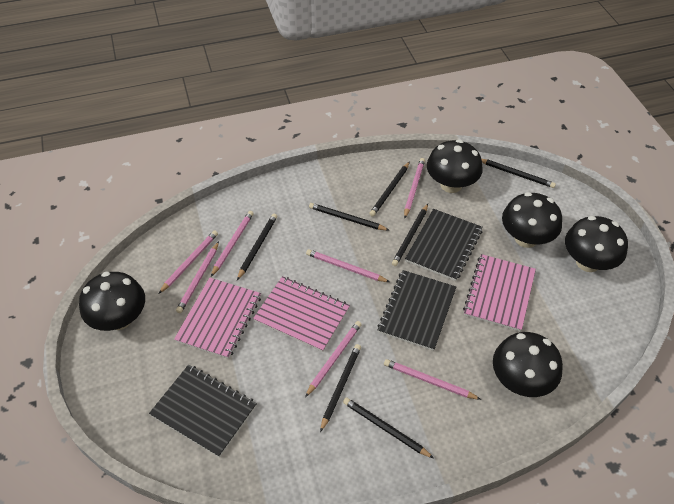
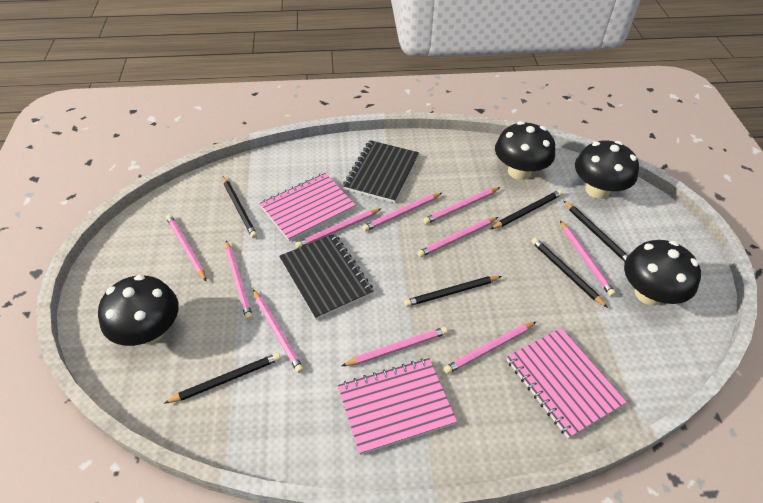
black mushroom: 5 -> 4
black notebook: 3 -> 2
black pencil: 7 -> 6
pink pencil: 7 -> 10

